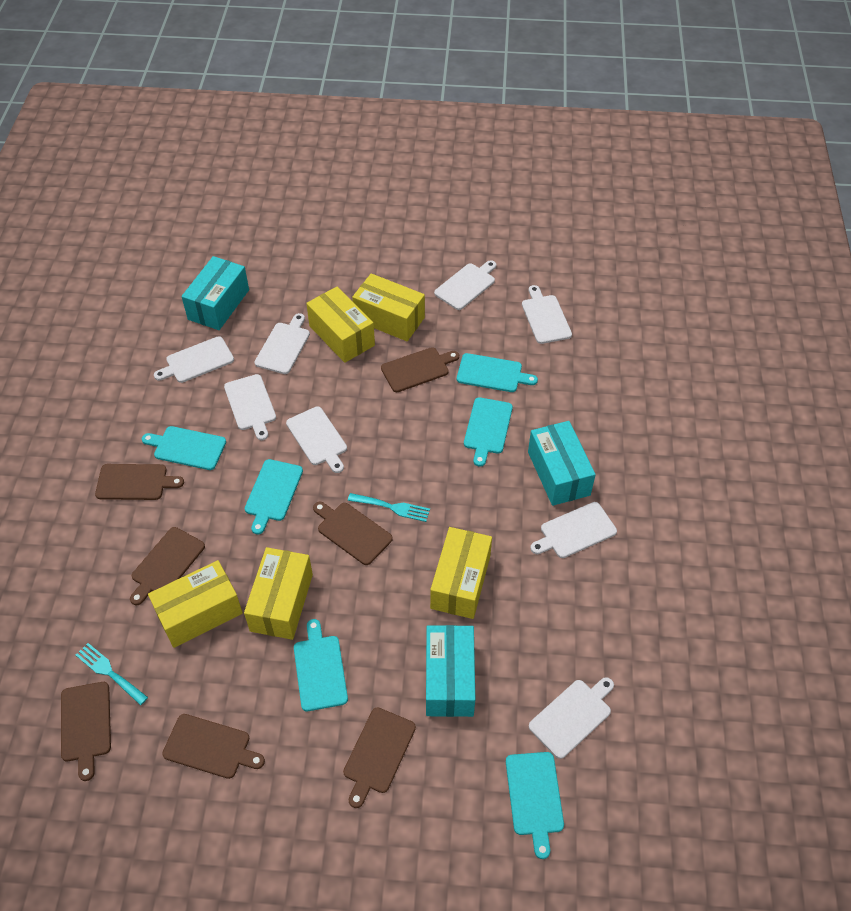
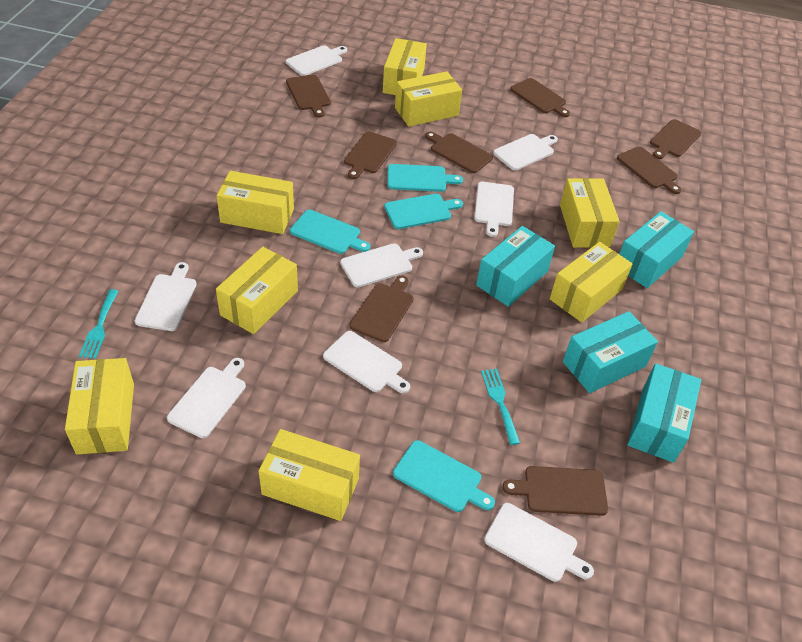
brown cutting board: 7 -> 8
turquoise box: 3 -> 4
turquoise cutting board: 6 -> 4
yellow box: 5 -> 8

